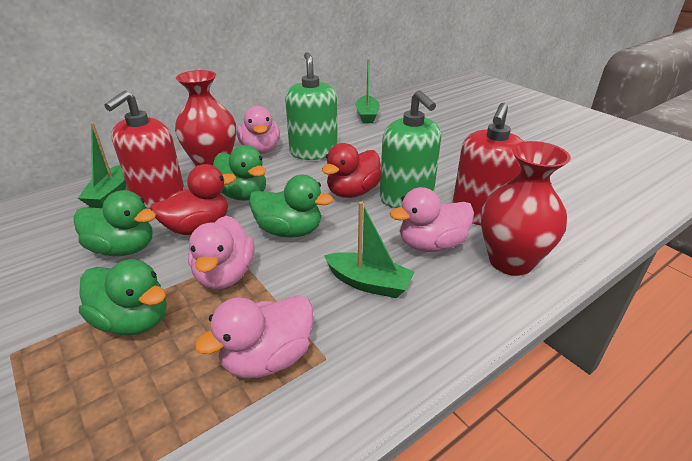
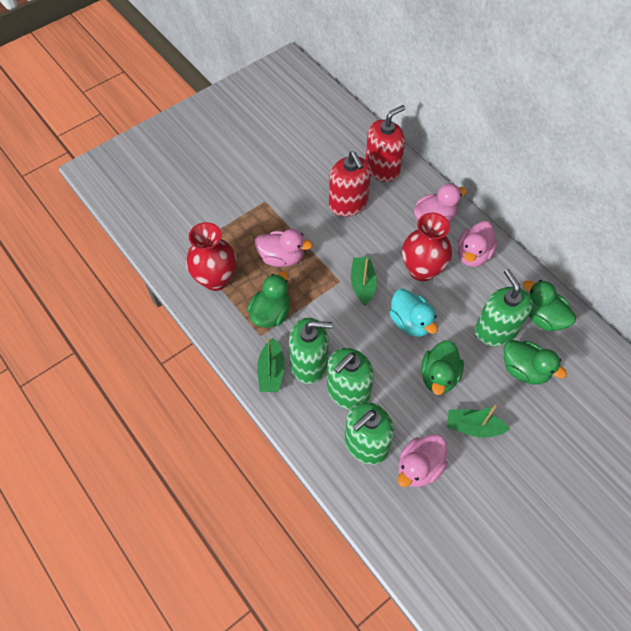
green soap dispenser: 2 -> 4
red duck: 2 -> 0
turquoise duck: 0 -> 1

